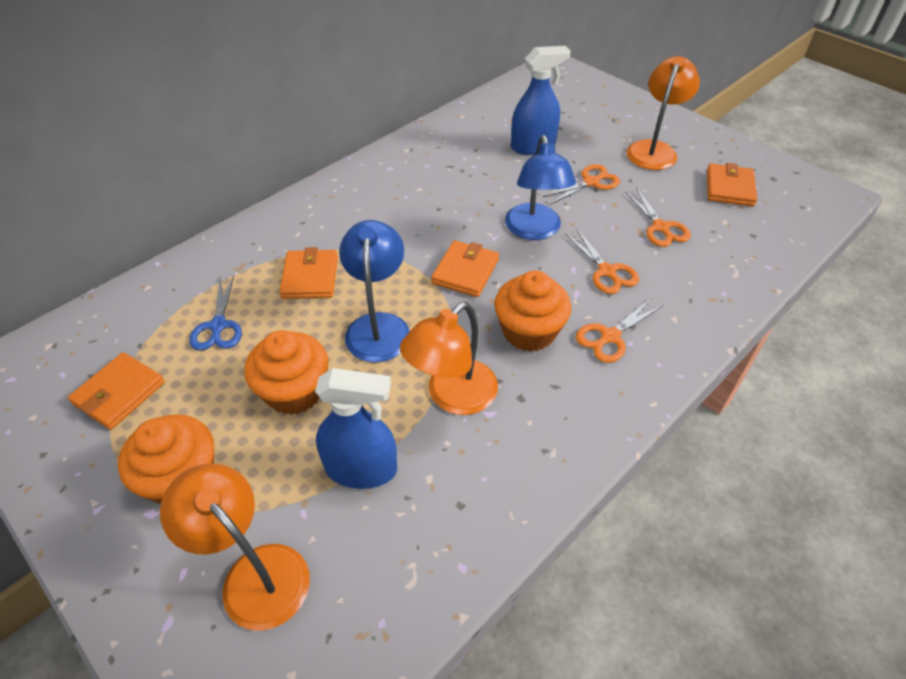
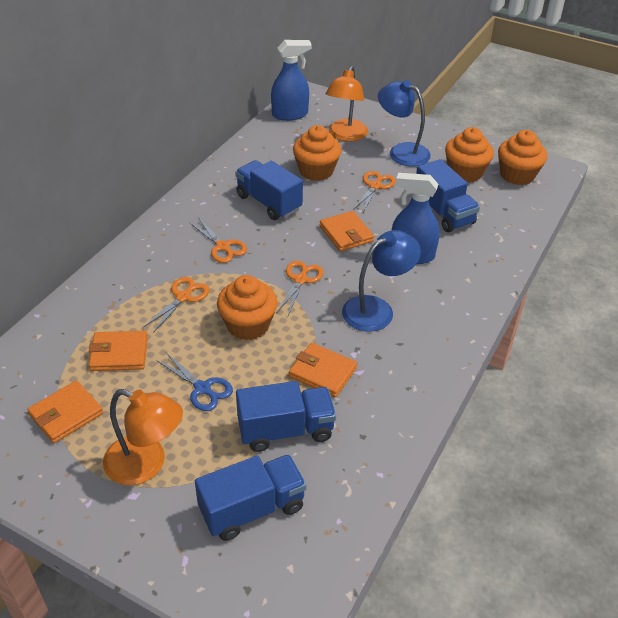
blue truck: 0 -> 4
orange cupcake: 3 -> 4
orange lamp: 3 -> 2

